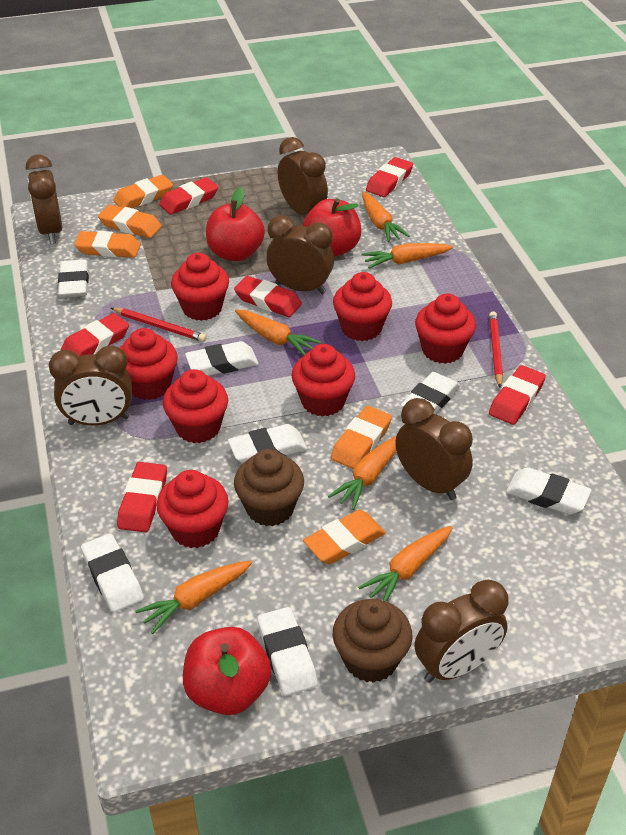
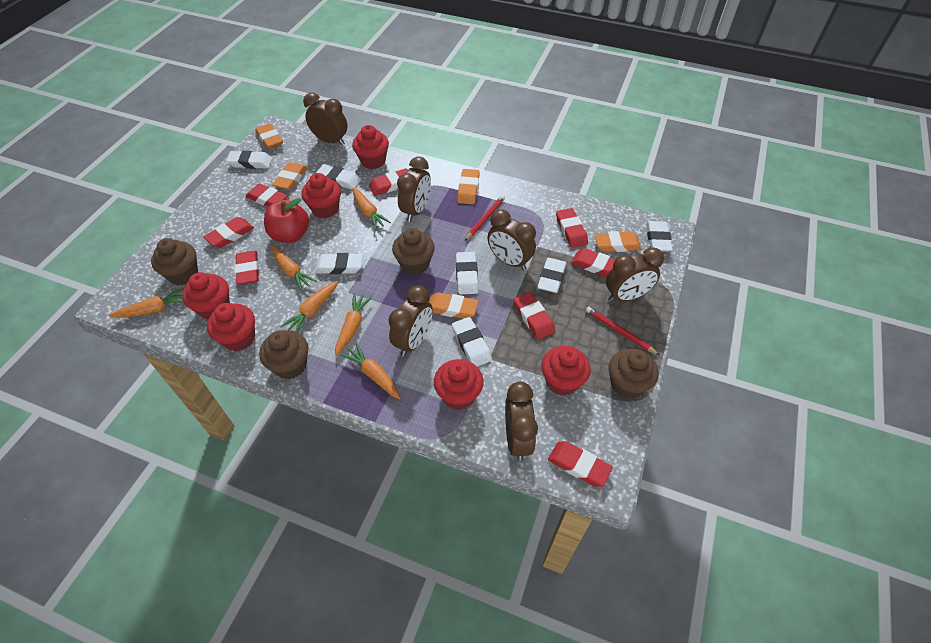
brown cupcake: 2 -> 4
red apple: 3 -> 1
red cupcake: 7 -> 6
red eraser: 6 -> 8

